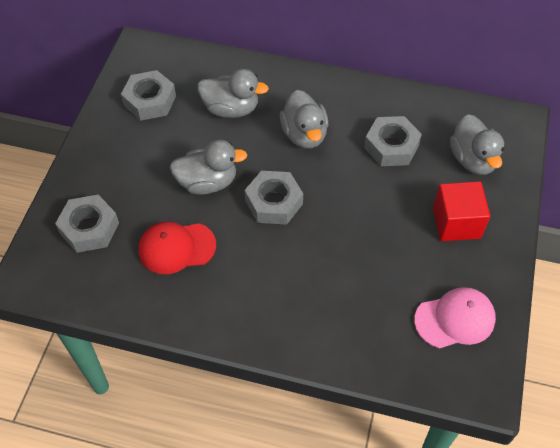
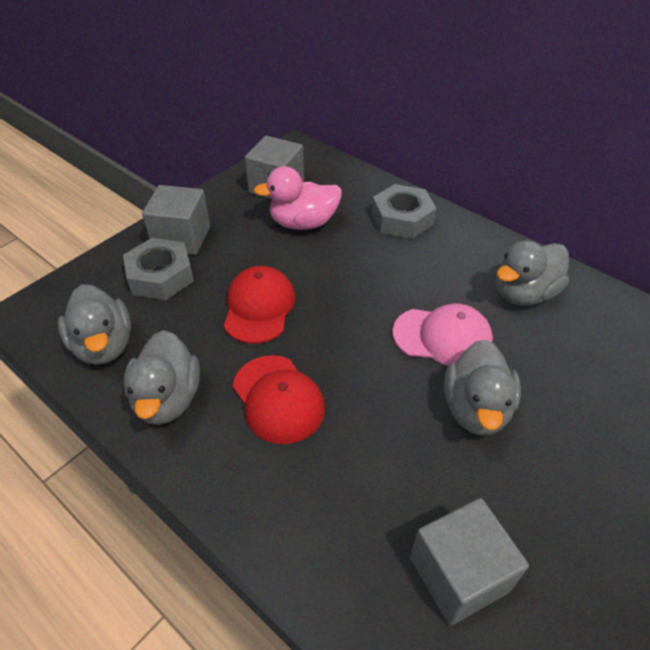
grey cube: 0 -> 3
grey nut: 4 -> 2
pink duck: 0 -> 1
red cap: 1 -> 2
red cube: 1 -> 0

